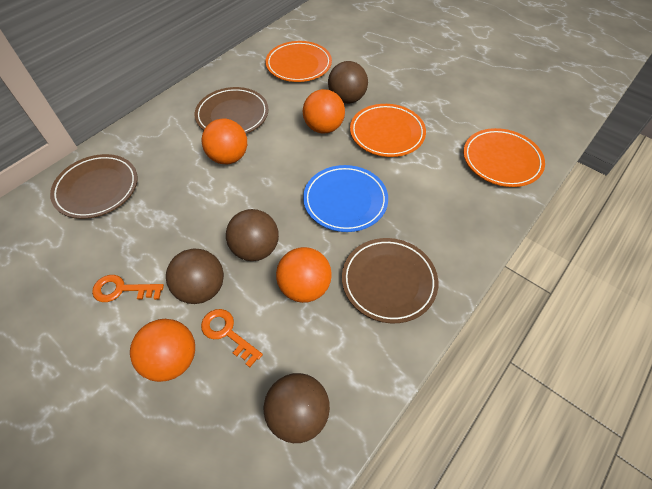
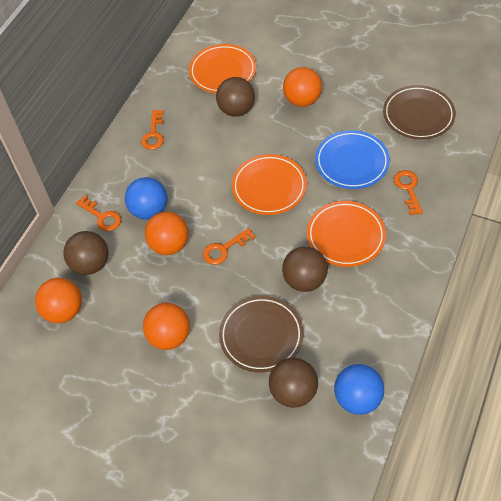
blue ball: 0 -> 2
brown plate: 3 -> 2
orange key: 2 -> 4

